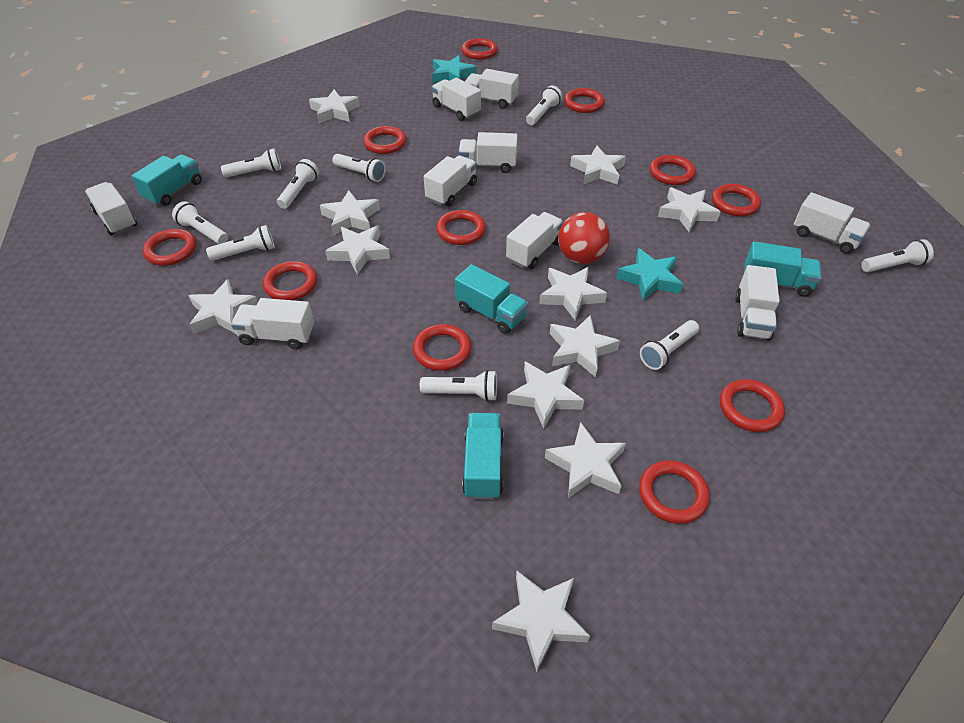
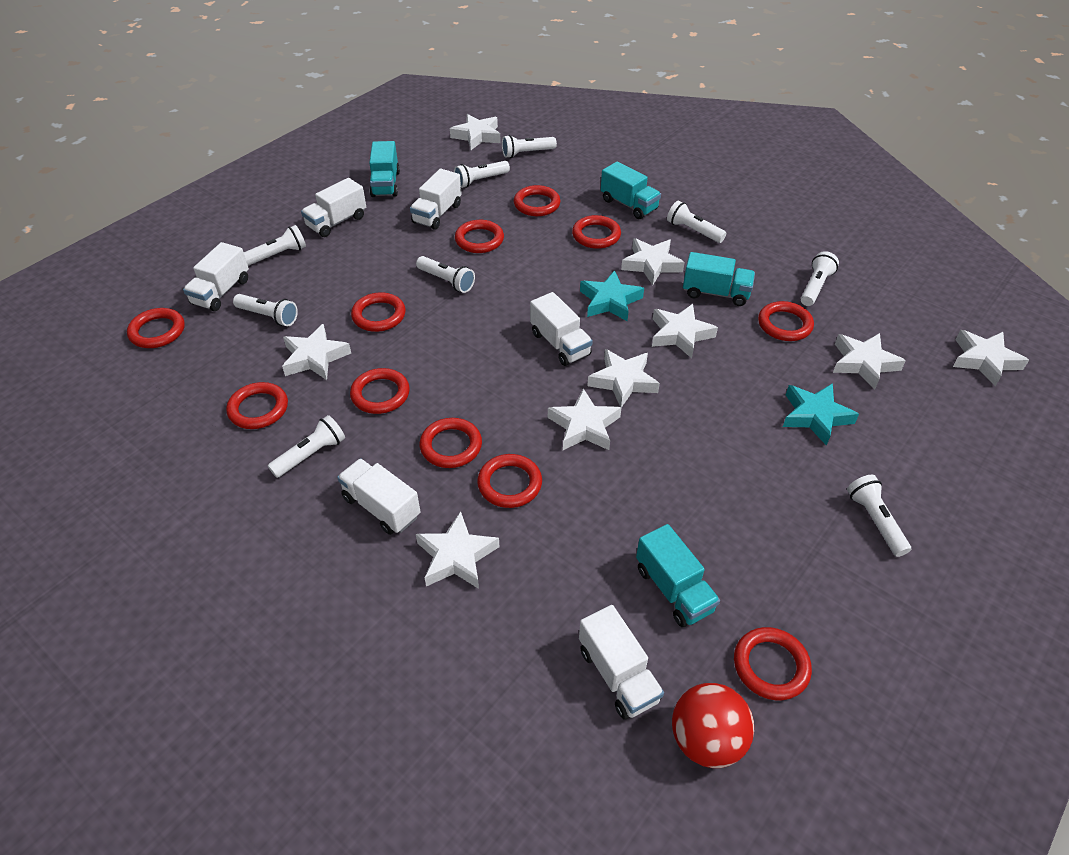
white star: 11 -> 9
white truck: 9 -> 6

